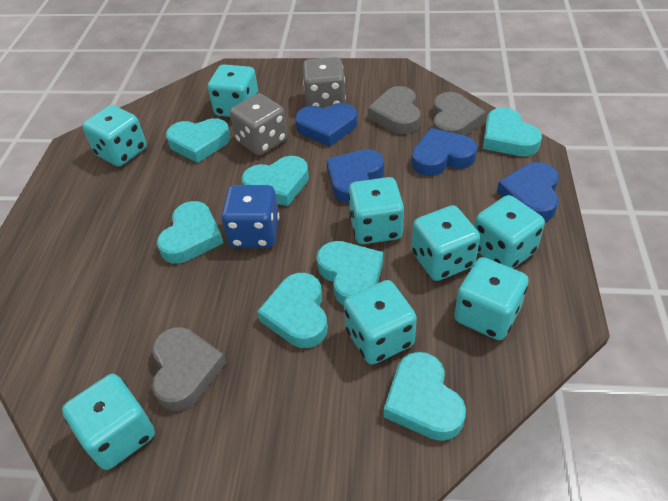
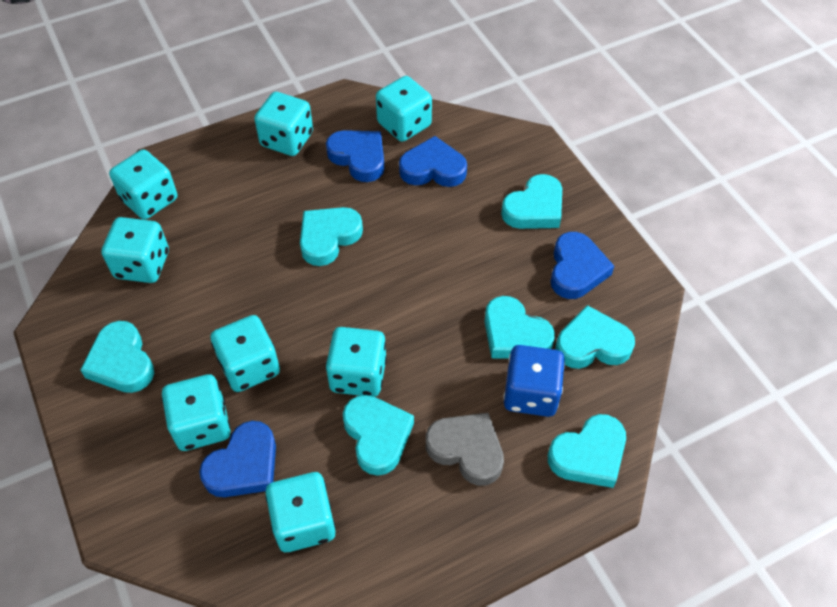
grey dice: 2 -> 0
grey heart: 3 -> 1

